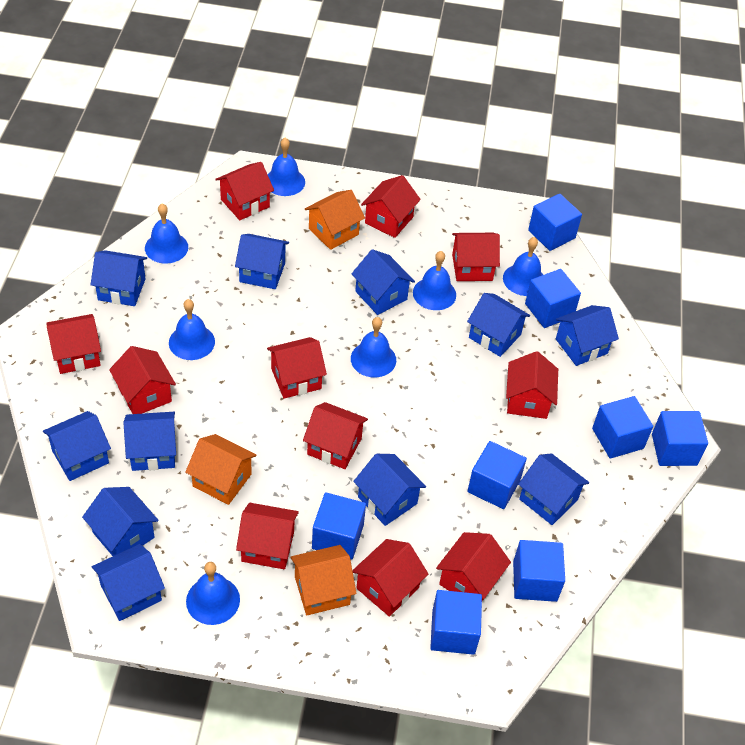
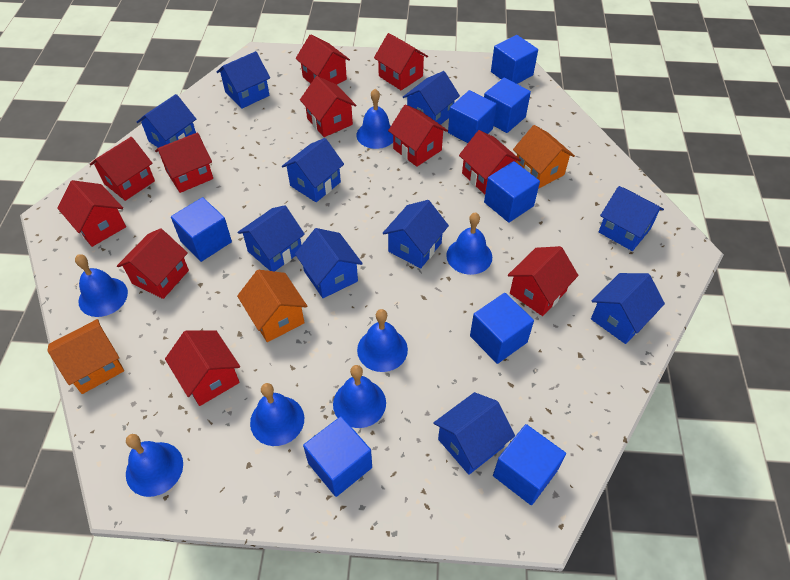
blue house: 11 -> 10

